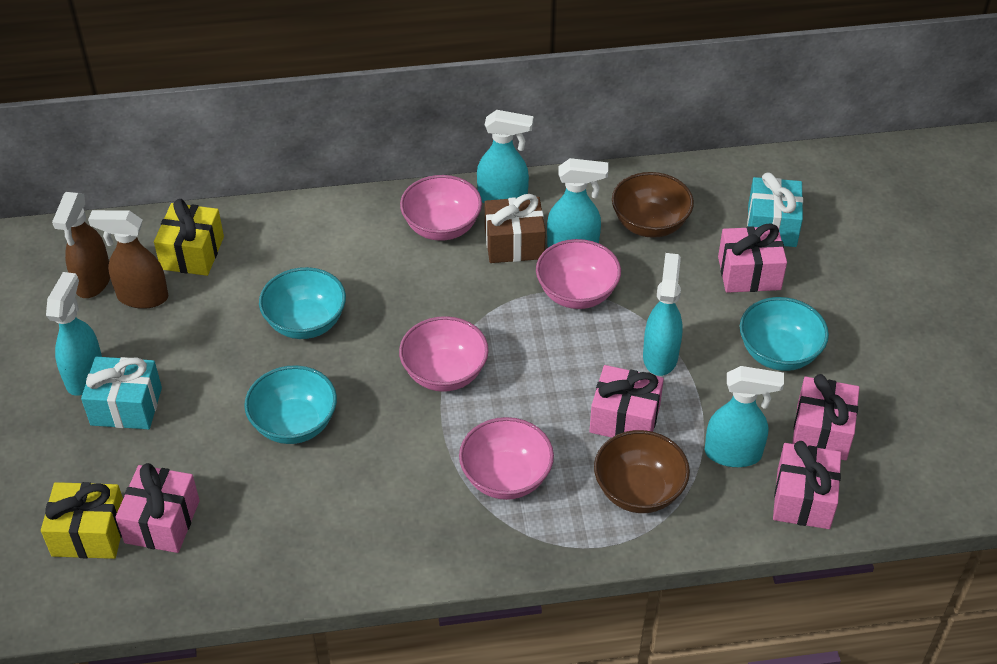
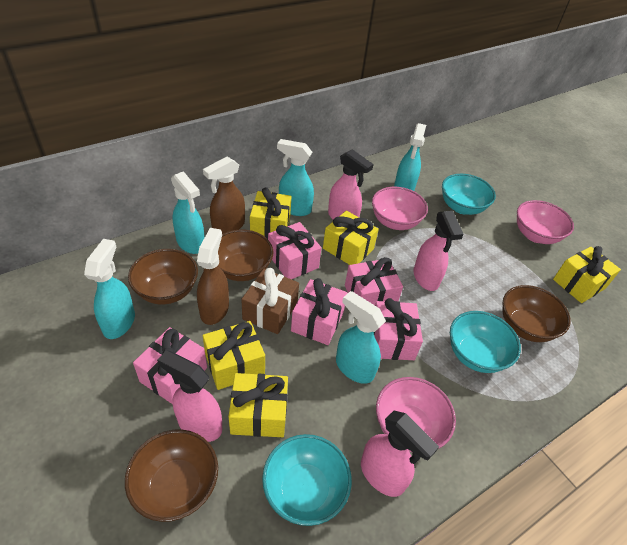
brown bowl: 2 -> 4
pink bowl: 4 -> 3
pink spray bottle: 0 -> 4
turquoise gift: 2 -> 0
yellow gift: 2 -> 5

